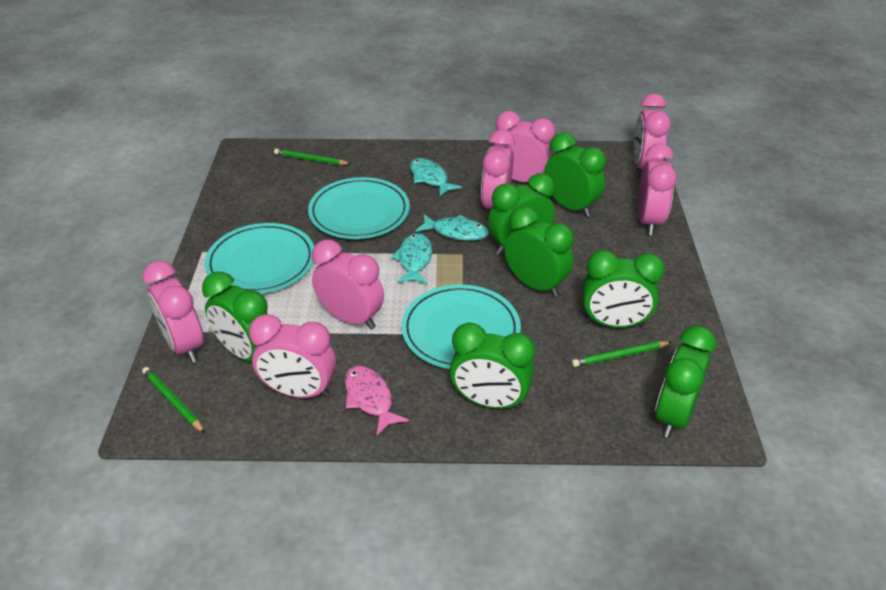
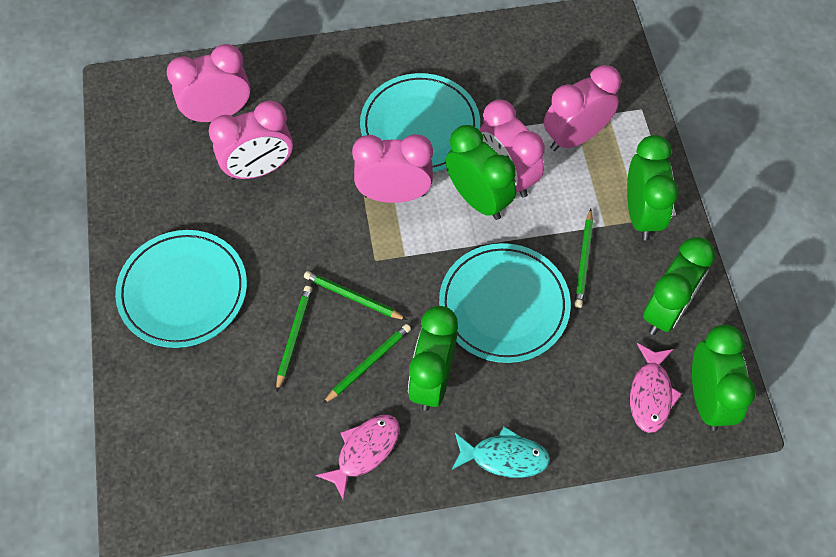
green clock: 7 -> 5
green pencil: 3 -> 4
pink clock: 7 -> 5
pink fish: 1 -> 2
turquoise fish: 3 -> 1

